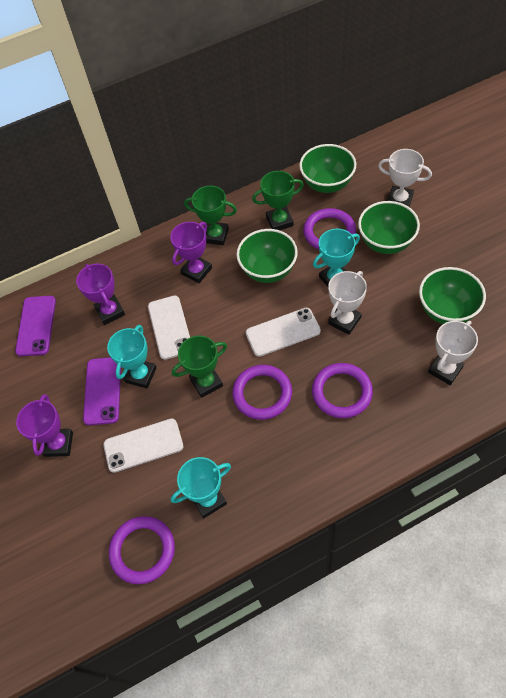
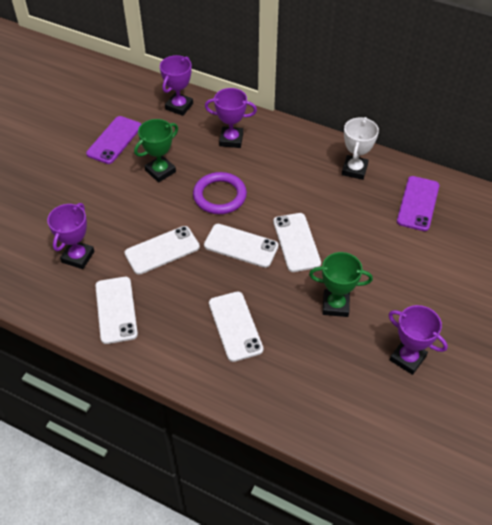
green bowl: 4 -> 0
green trophy: 3 -> 2
purple ring: 4 -> 1
purple trophy: 3 -> 4
turquoise trophy: 3 -> 0
white phone: 3 -> 5
white trophy: 3 -> 1

